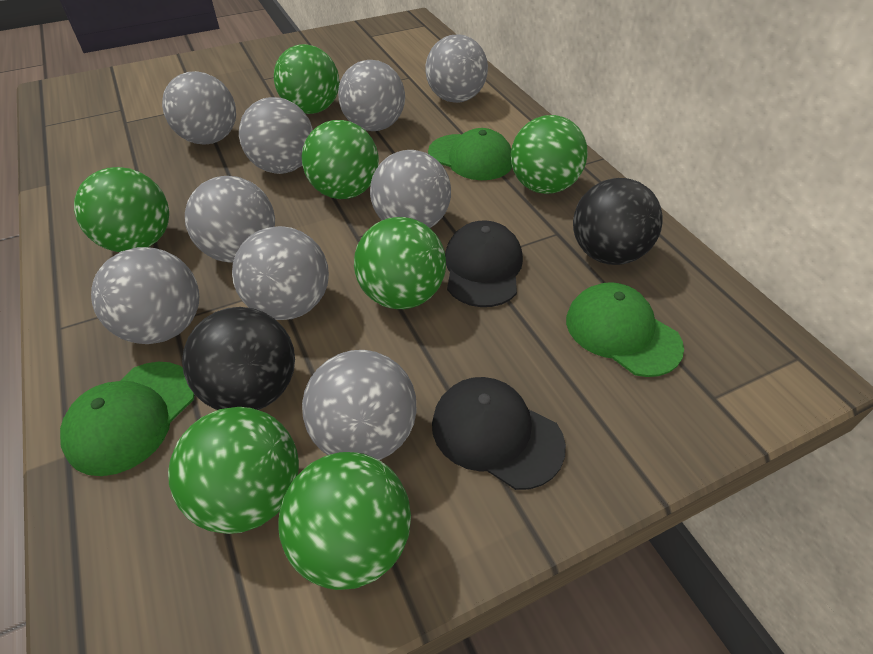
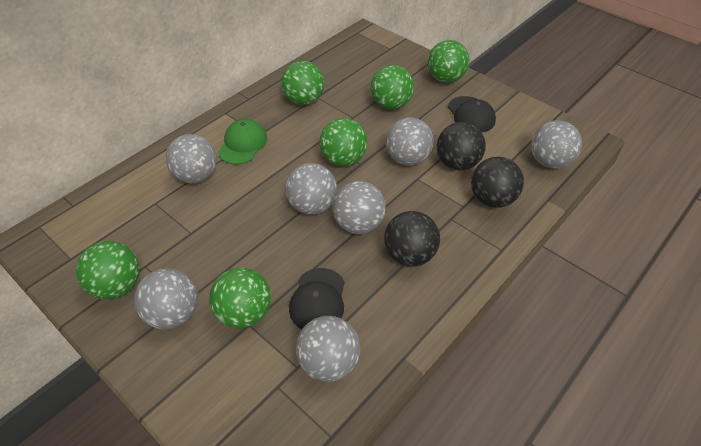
black ball: 2 -> 3
green ball: 7 -> 6
green cap: 3 -> 1
grey ball: 9 -> 7

